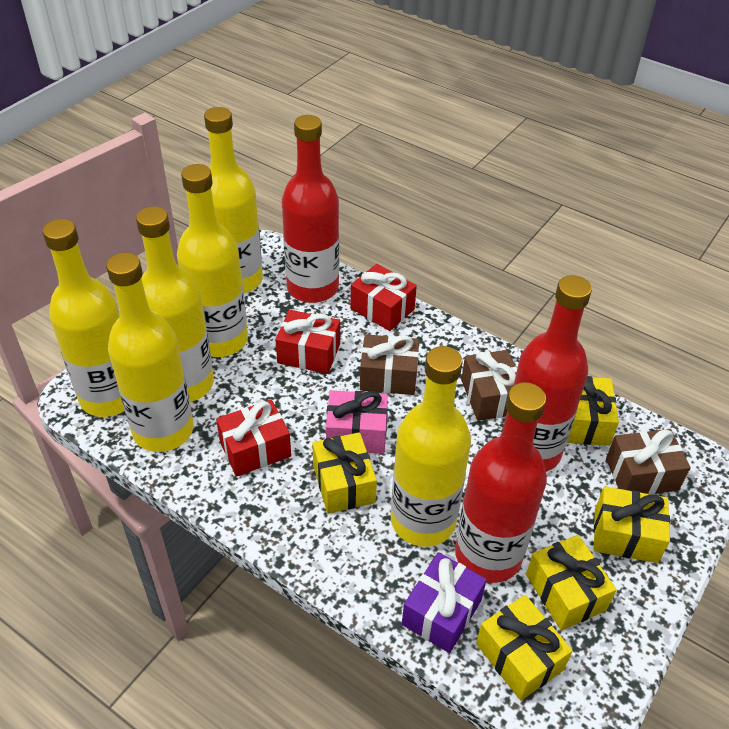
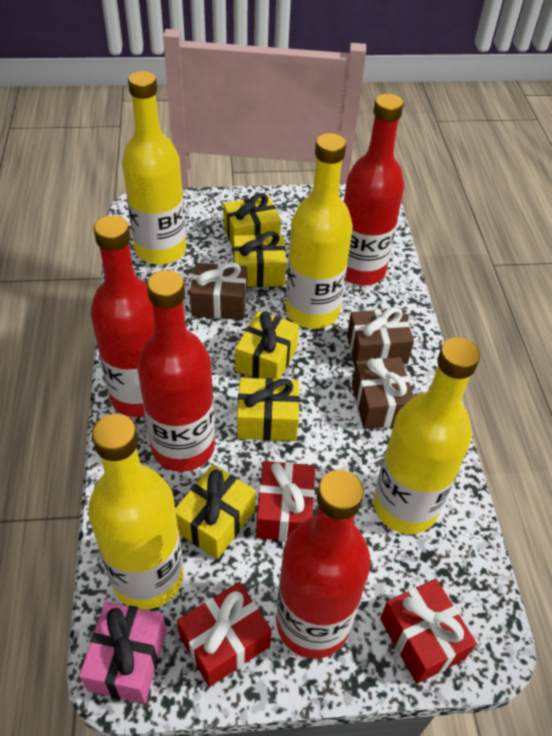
purple gift: 1 -> 0
red bottle: 3 -> 4
yellow bottle: 6 -> 4

